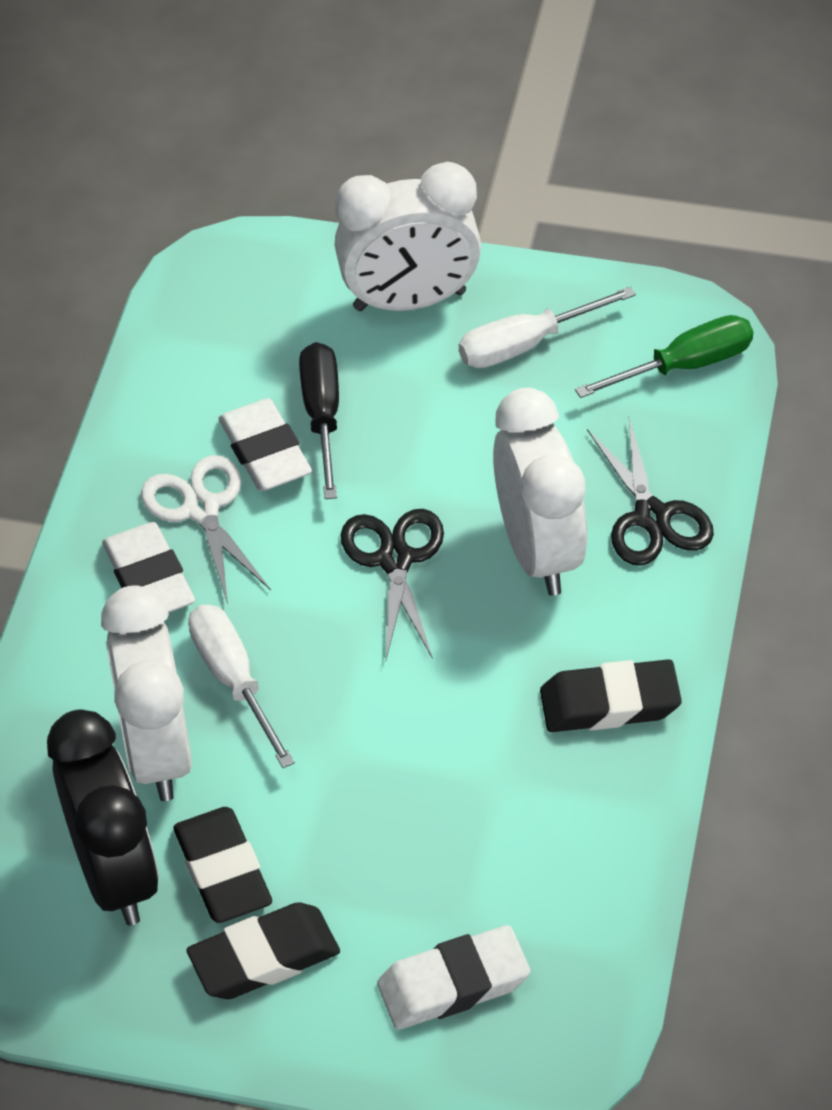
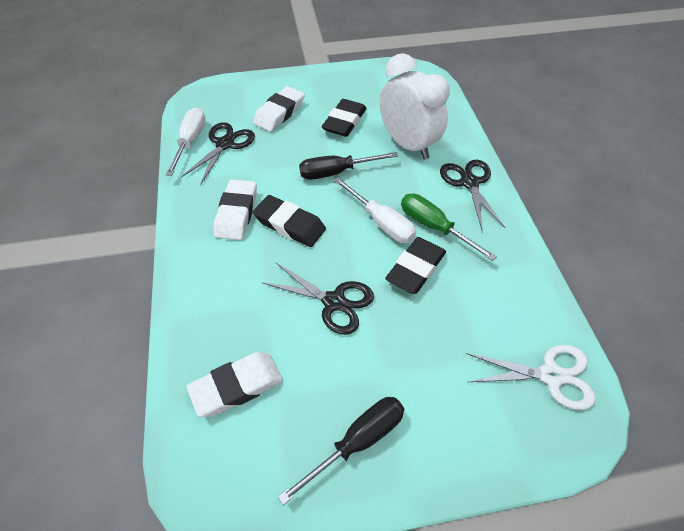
black clock: 1 -> 0
black scissors: 2 -> 3
black screwdriver: 1 -> 2
white clock: 3 -> 1

